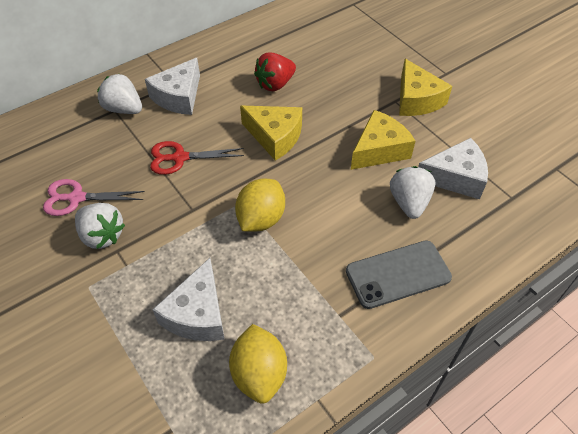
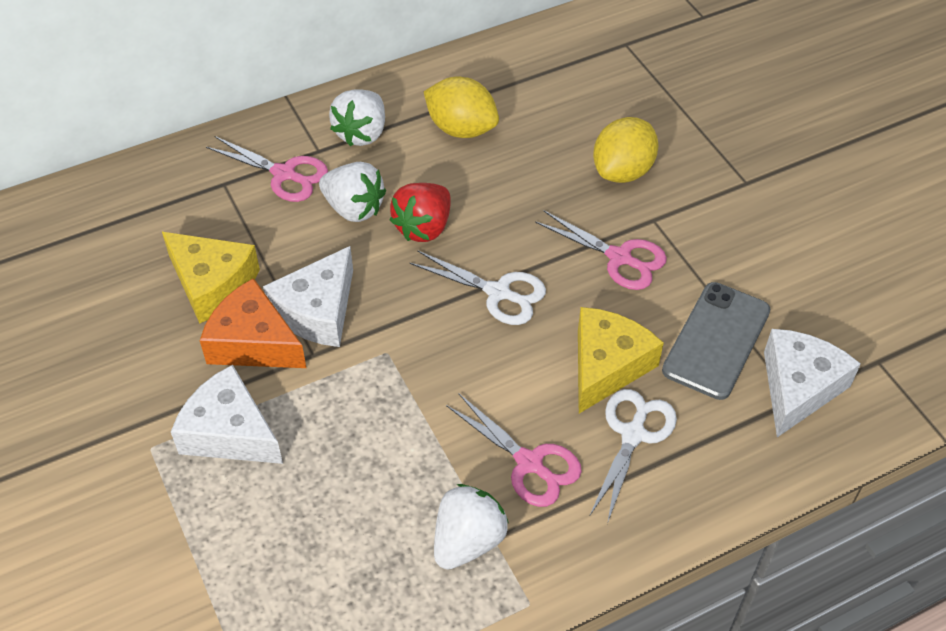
orange cheese: 0 -> 1
pink scissors: 1 -> 3
red scissors: 1 -> 0
white scissors: 0 -> 2
yellow cheese: 3 -> 2

